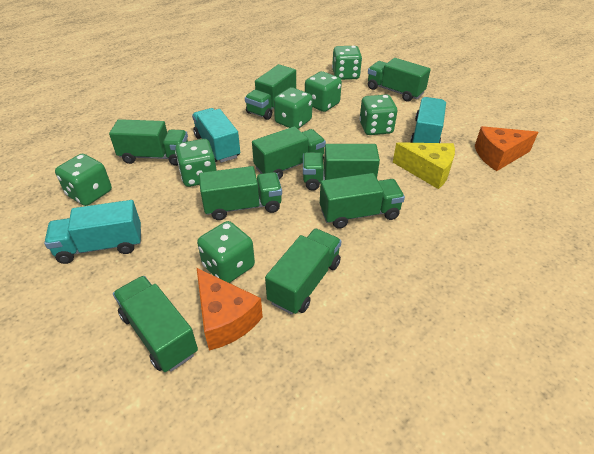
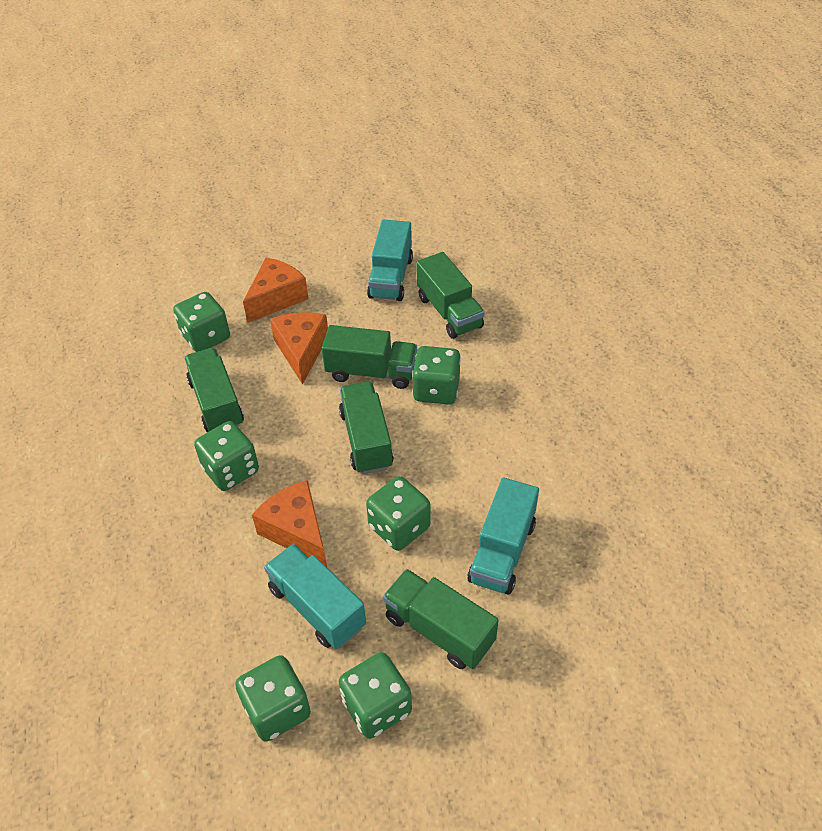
green dice: 7 -> 6
green truck: 9 -> 5
orange cheese: 2 -> 3
yellow cheese: 1 -> 0

